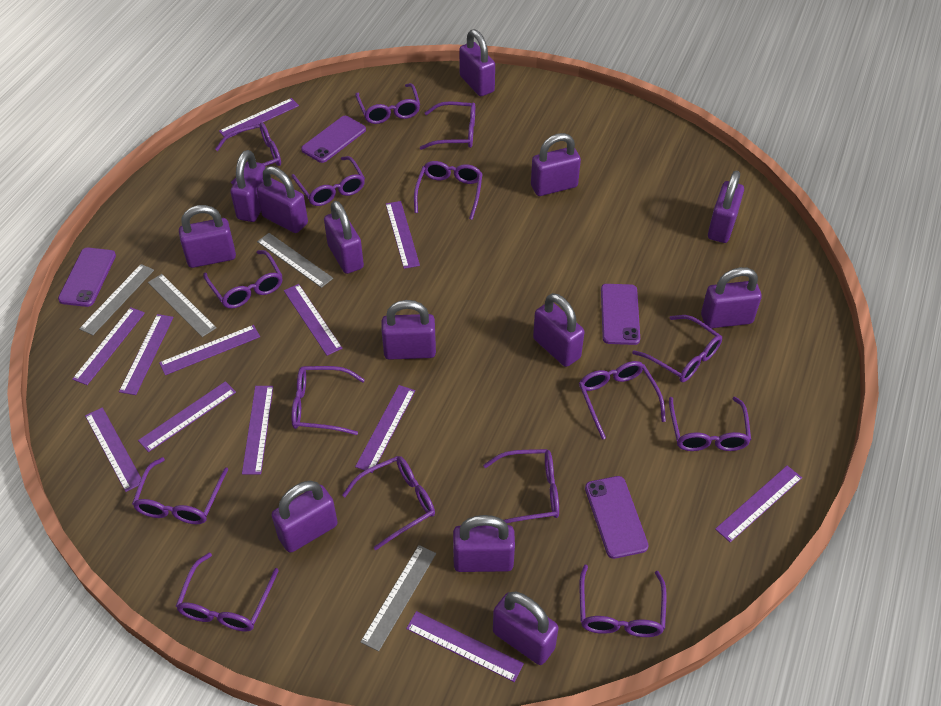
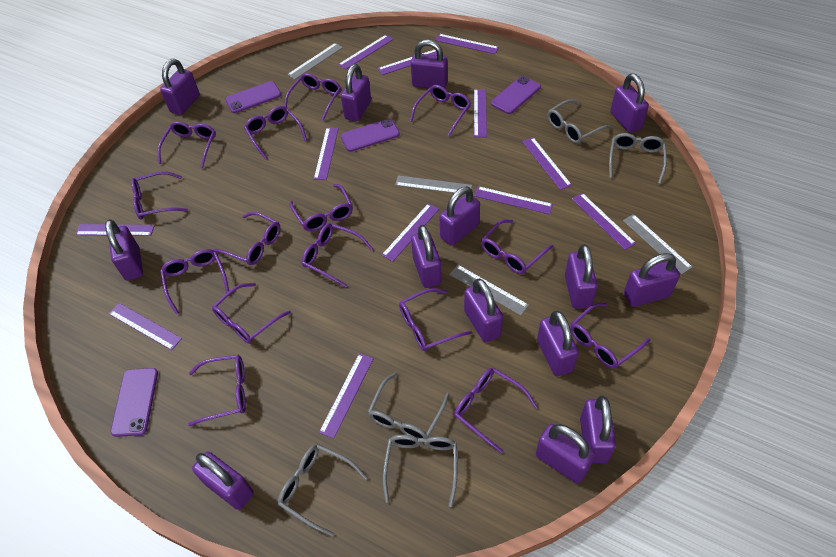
grey glasses: 0 -> 5
purple padlock: 13 -> 14

